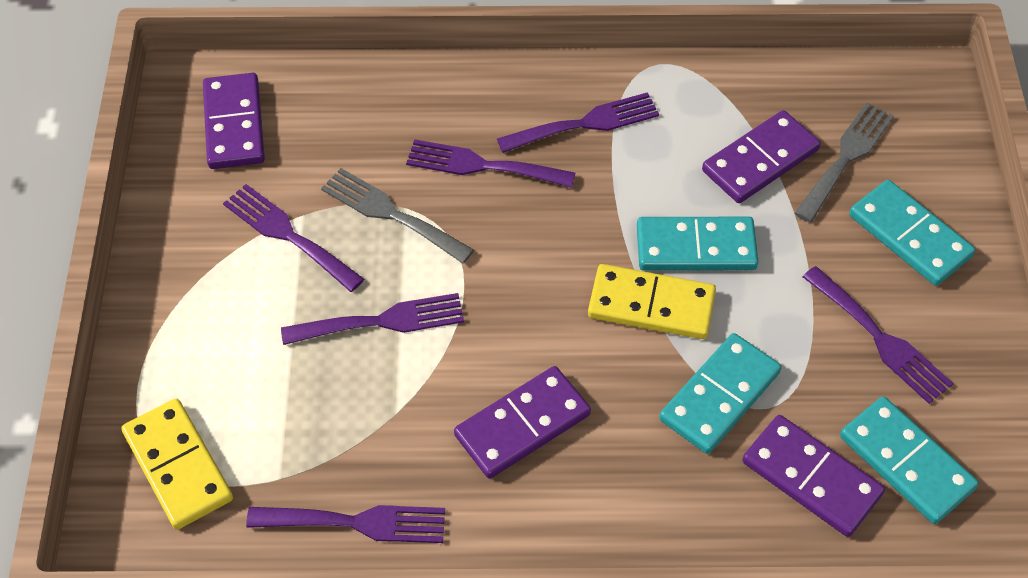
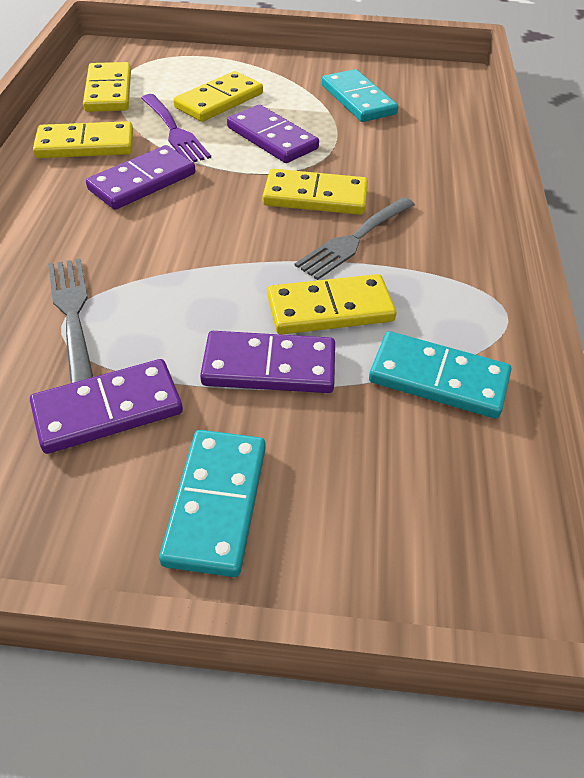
purple fork: 6 -> 1
turquoise domino: 4 -> 3
yellow domino: 2 -> 5

